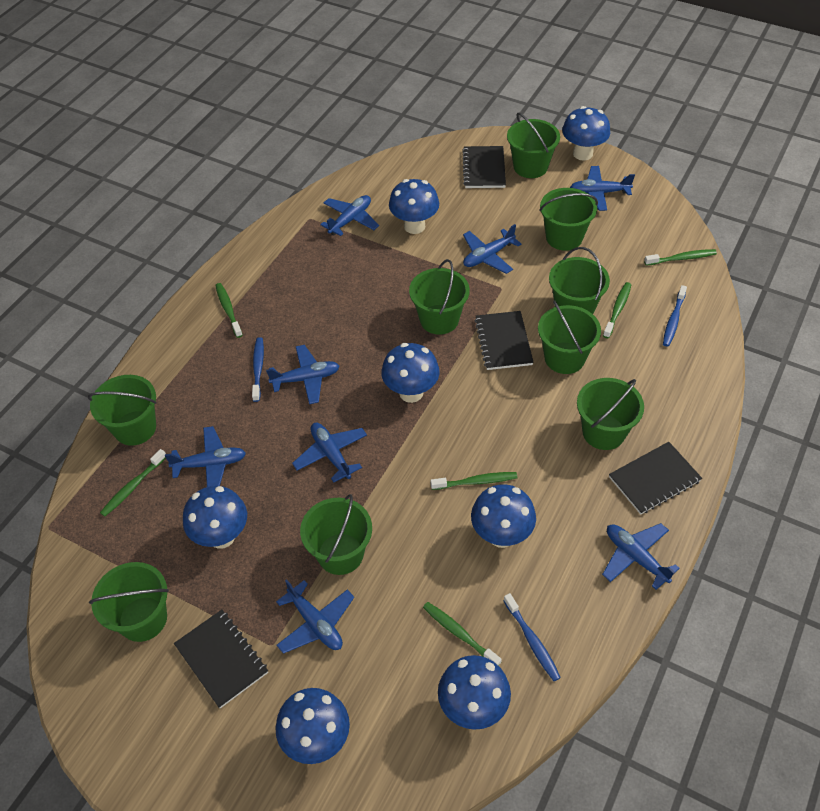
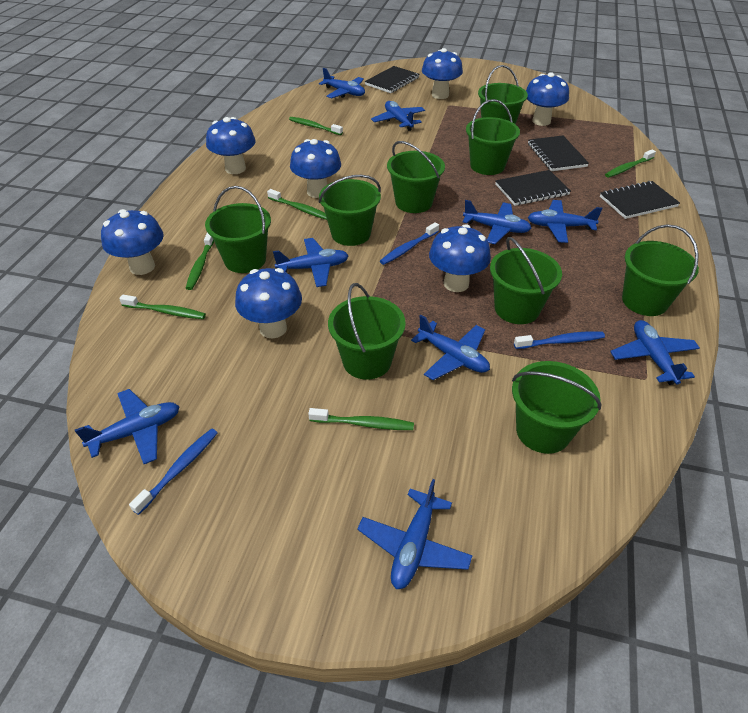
blue plane: 8 -> 9

